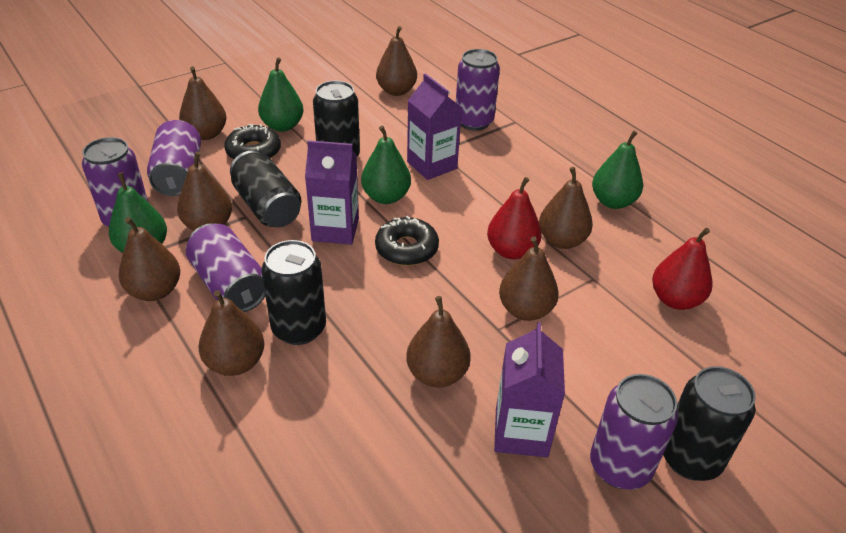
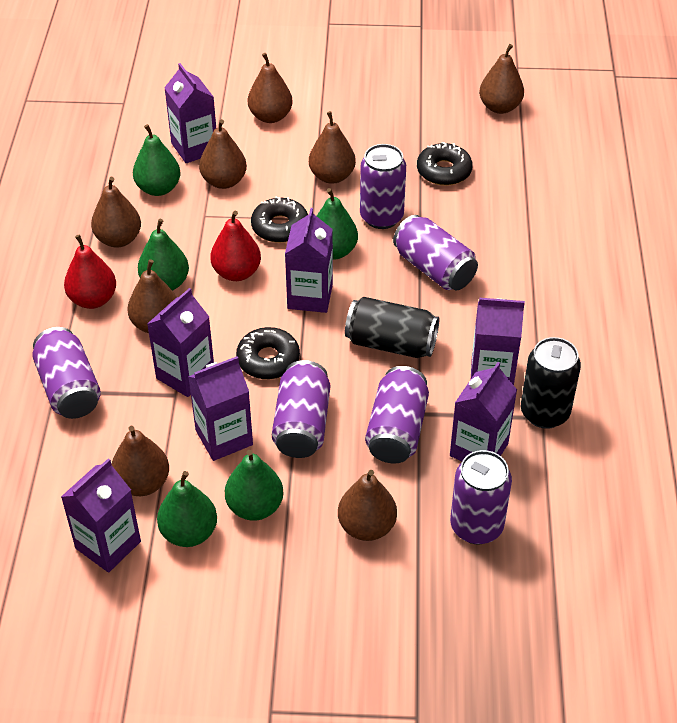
black can: 4 -> 2
black donut: 2 -> 3
green pear: 4 -> 5
purple can: 5 -> 6
purple carton: 3 -> 7

